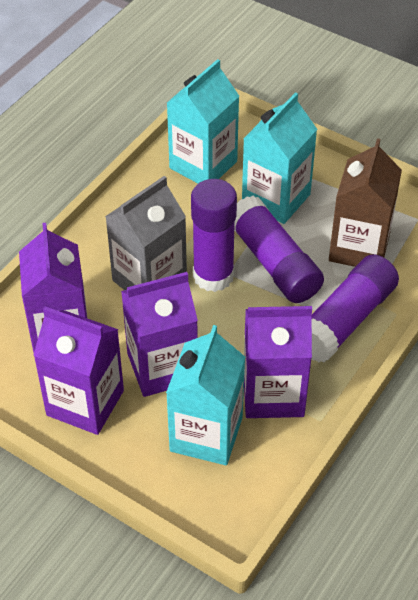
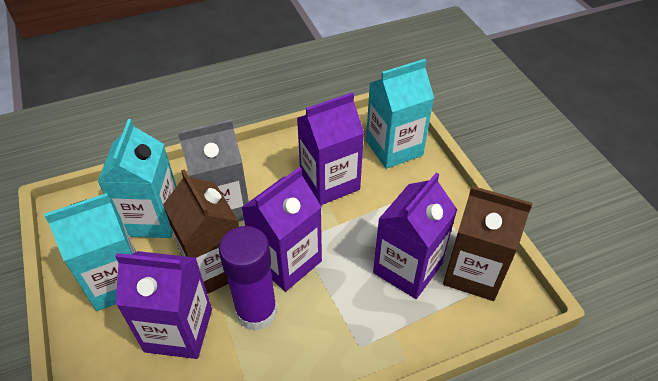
brown carton: 1 -> 2
purple glue stick: 3 -> 1

